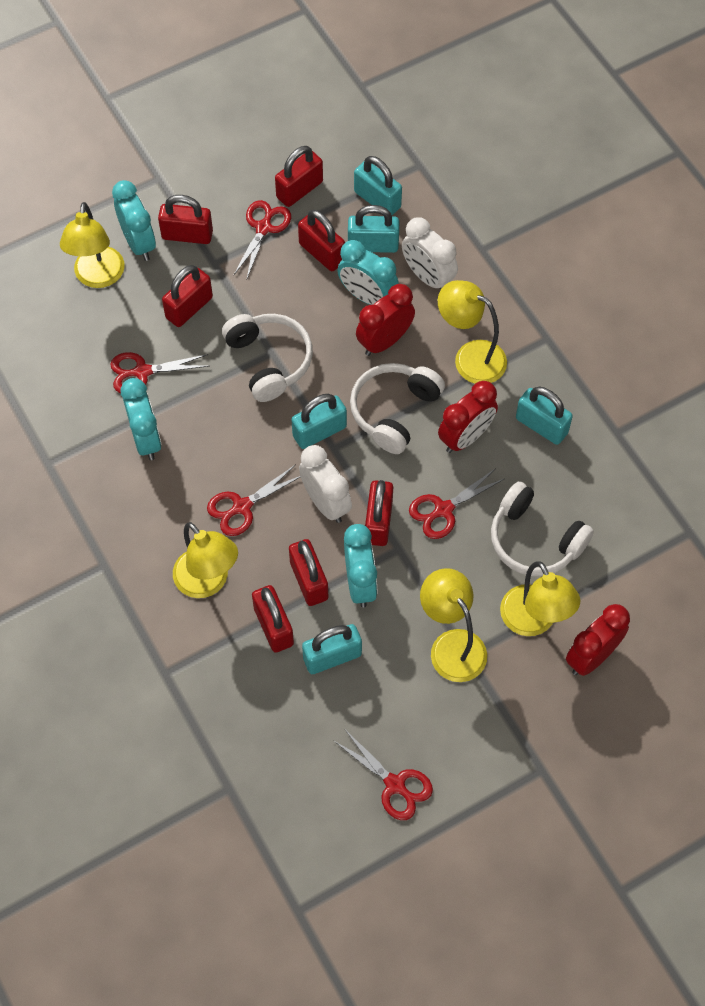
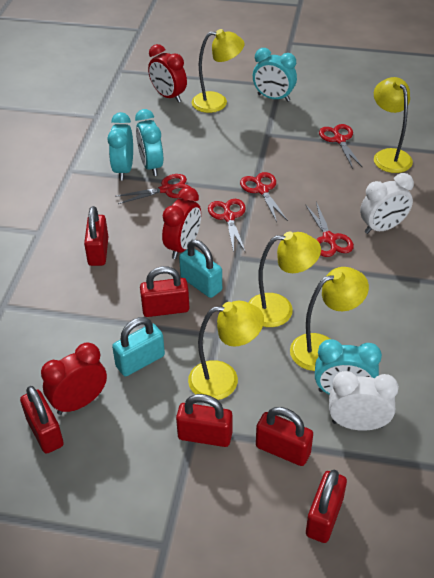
red padlock: 7 -> 6
turquoise padlock: 5 -> 2
white headphones: 3 -> 0

